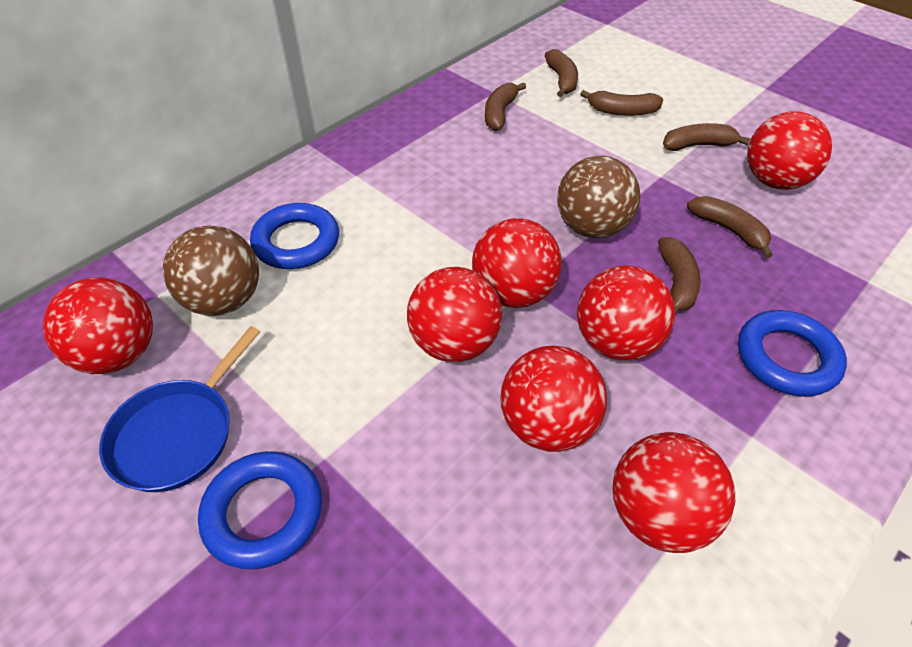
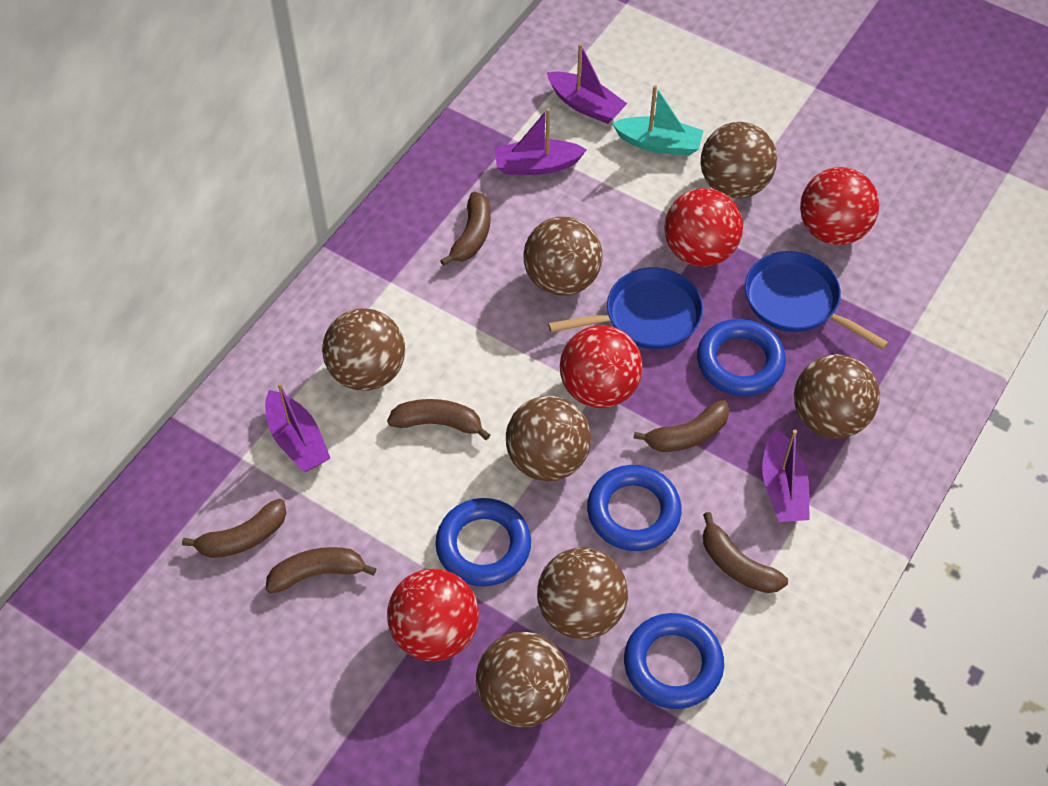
blue pan: 1 -> 2
blue ring: 3 -> 4
brown ball: 2 -> 7
purple boat: 0 -> 4
red ball: 7 -> 4
turquoise boat: 0 -> 1

